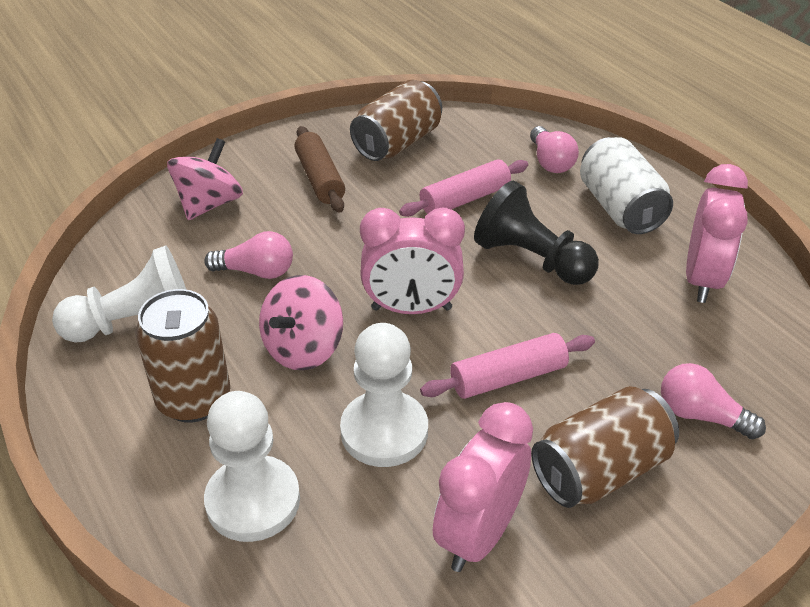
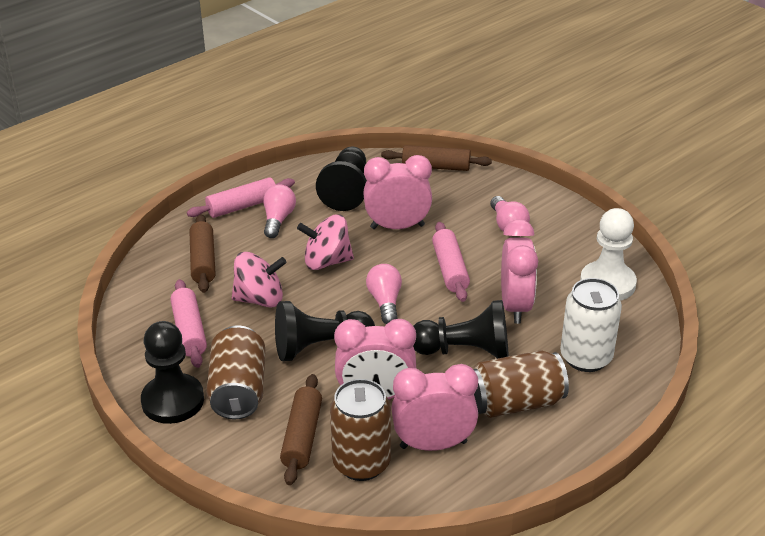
black pawn: 1 -> 4
brown rolling pin: 1 -> 3
pink clock: 3 -> 4
pink rolling pin: 2 -> 3
white pawn: 3 -> 1

